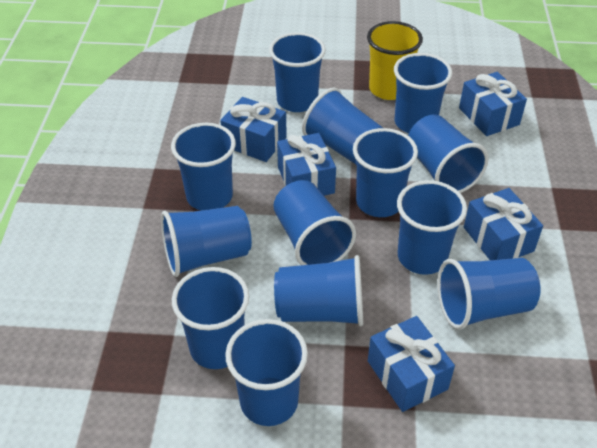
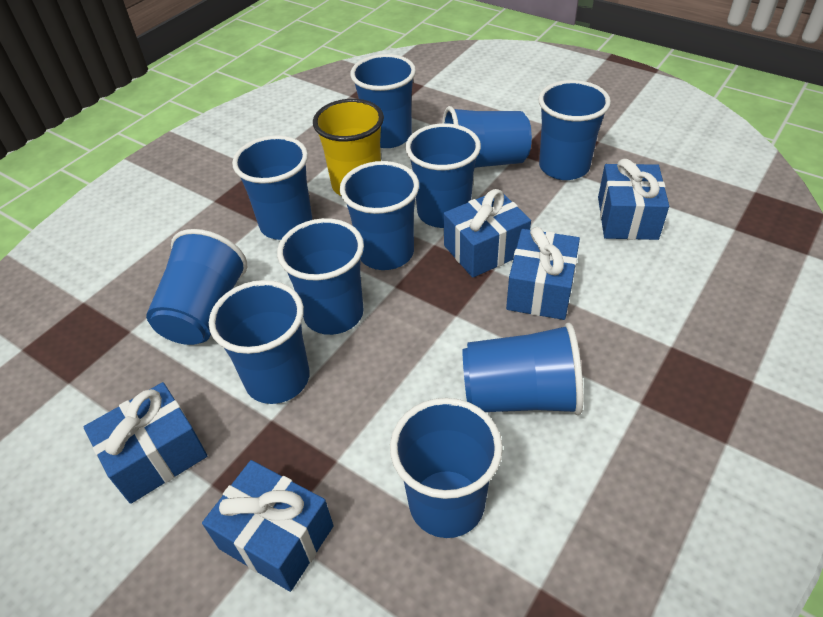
blue cup: 13 -> 11

